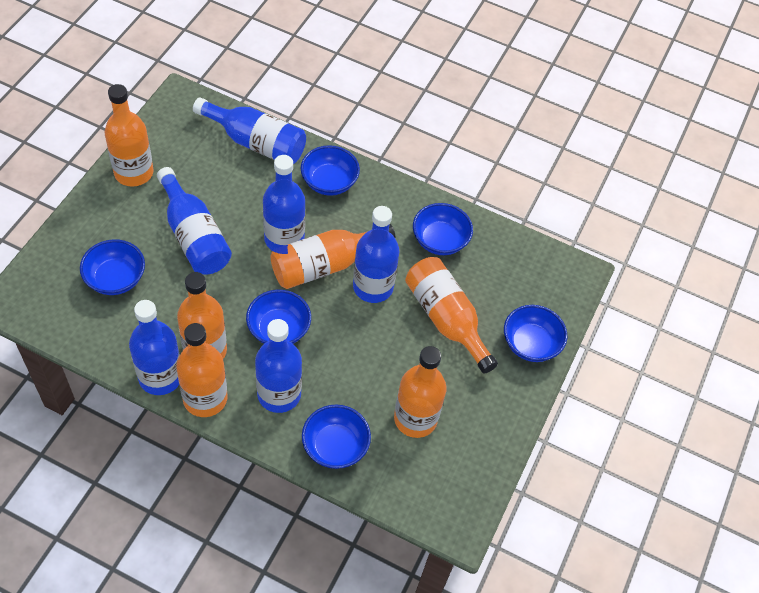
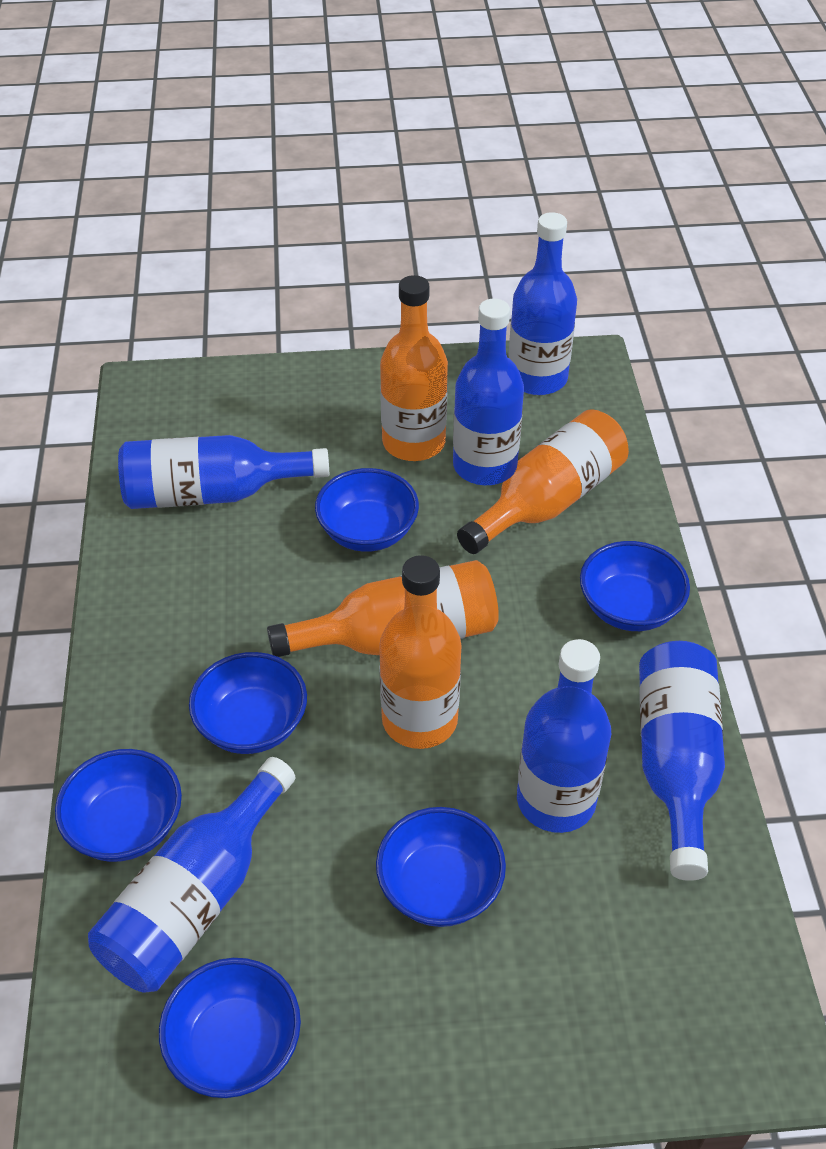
orange bottle: 6 -> 4

